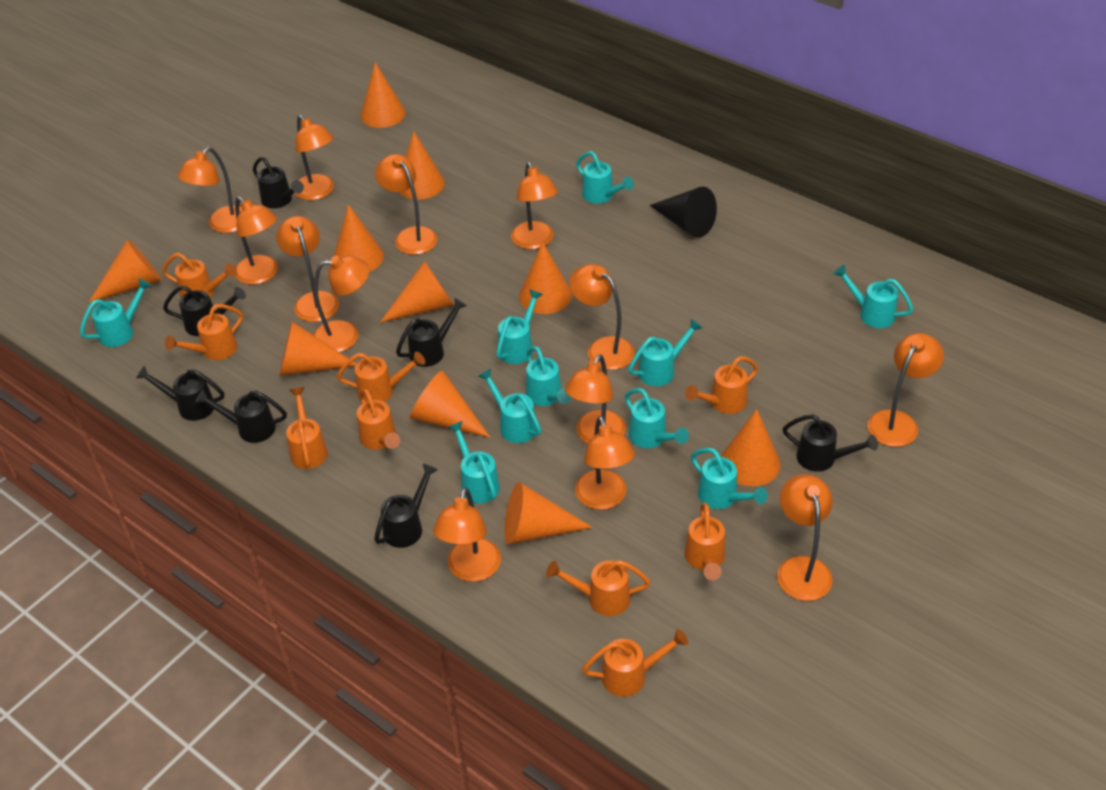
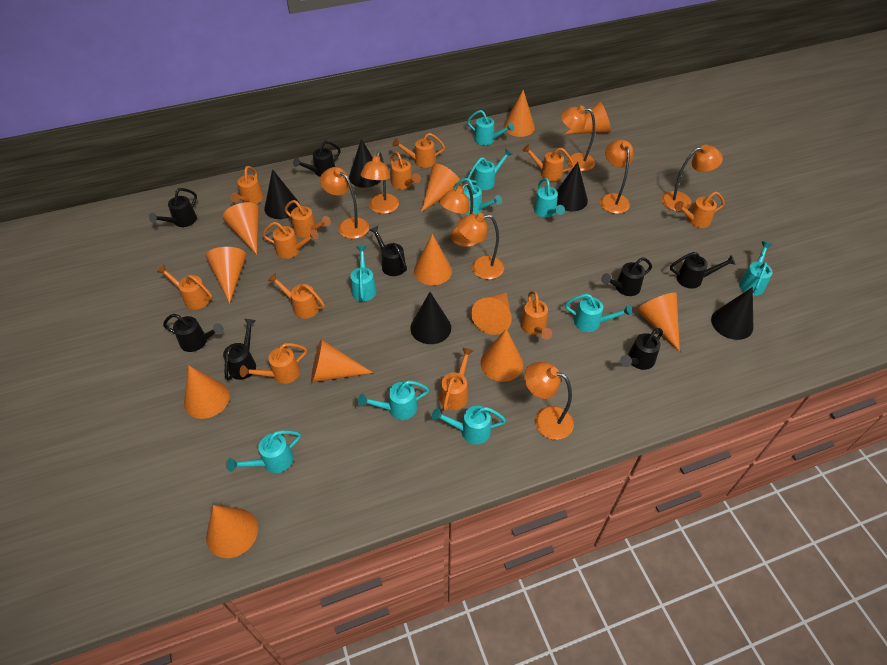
black cone: 1 -> 5
black watering can: 7 -> 8
orange cone: 10 -> 12
orange lamp: 13 -> 8
orange watering can: 9 -> 12

